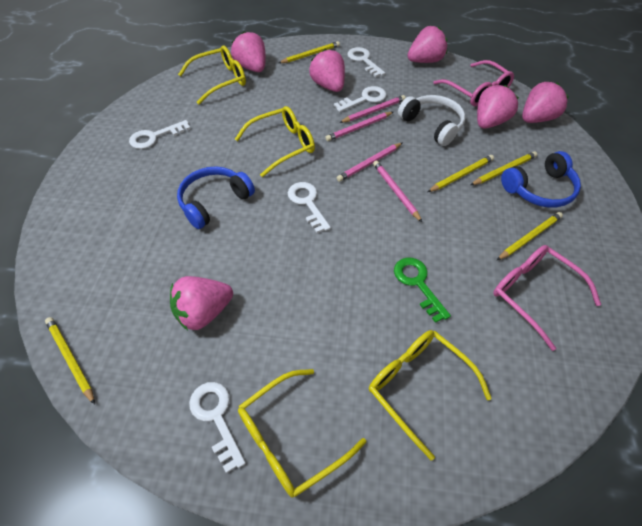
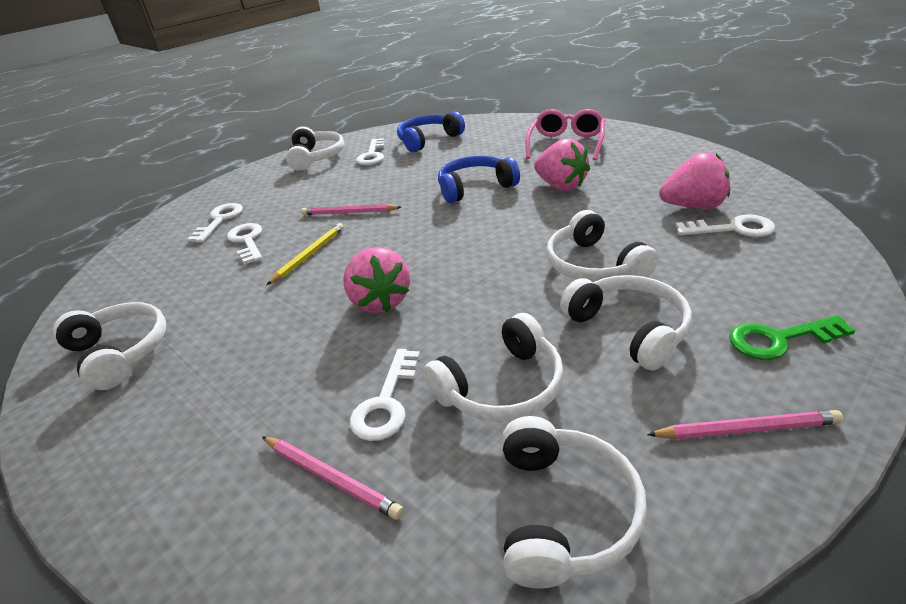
pink glasses: 2 -> 1
pink pencil: 4 -> 3
pink strawberry: 6 -> 3
white headphones: 1 -> 6
yellow glasses: 4 -> 0
yellow pencil: 5 -> 1

